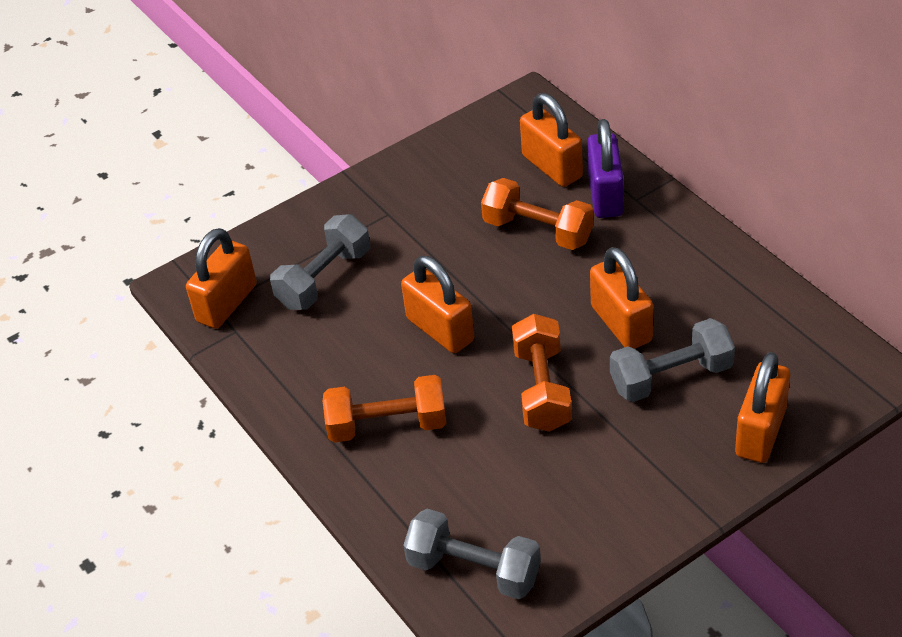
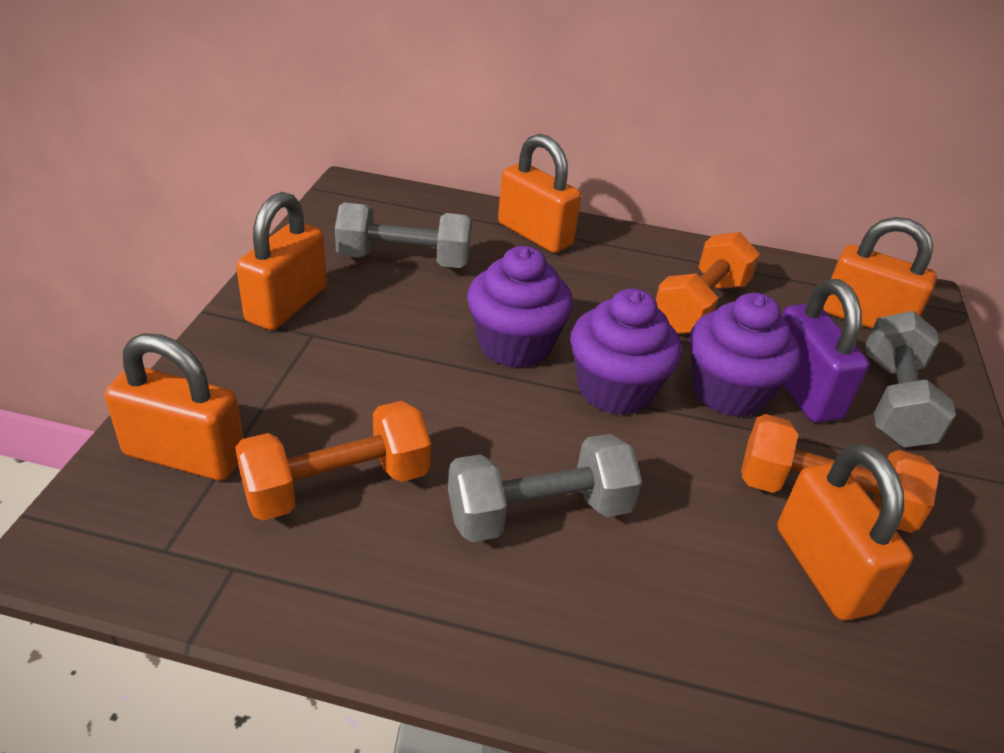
purple cupcake: 0 -> 3

